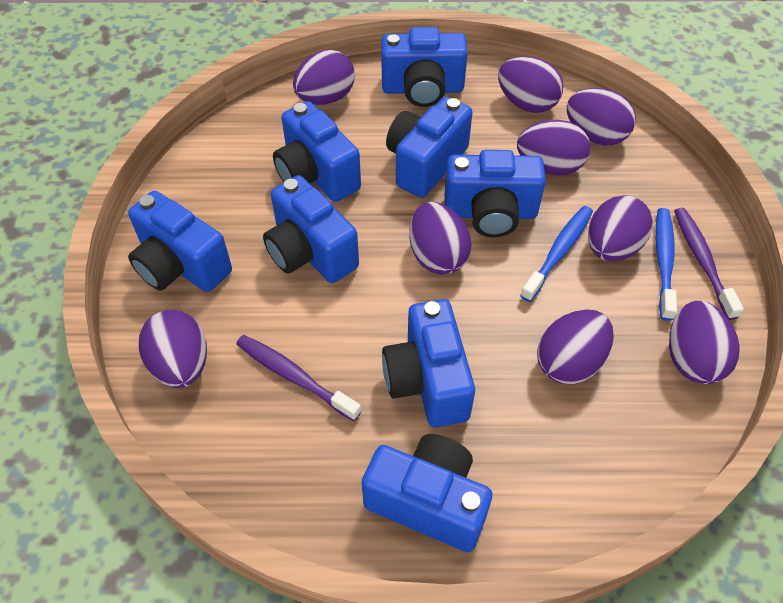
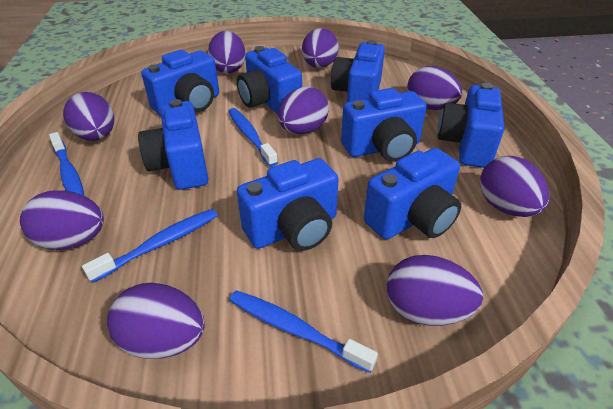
blue toothbrush: 2 -> 4
purple toothbrush: 2 -> 0

